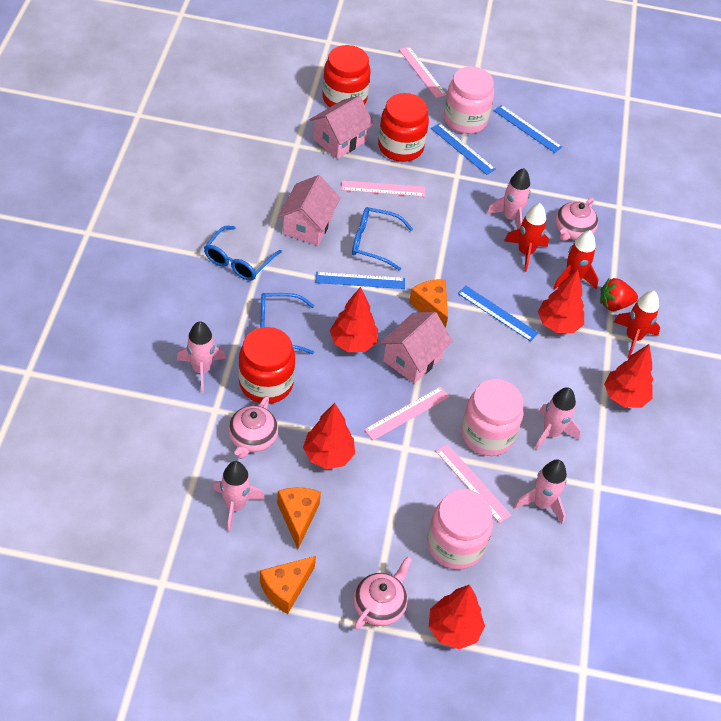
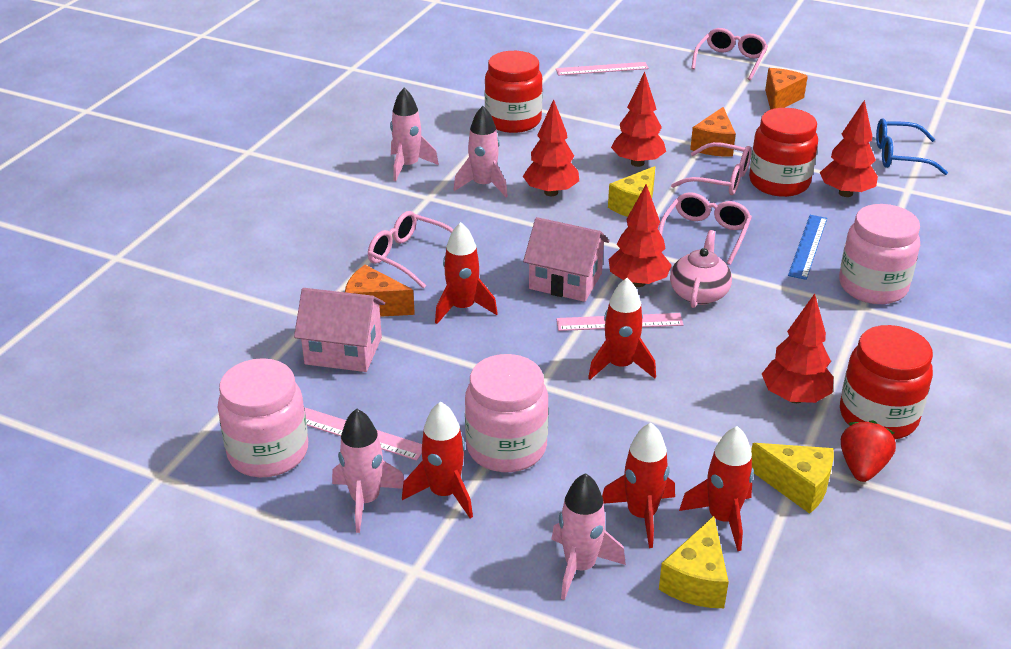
blue glasses: 3 -> 1
blue ruler: 4 -> 1
pink glasses: 0 -> 4
pink house: 3 -> 2
pink rocket: 5 -> 4
pink ruler: 4 -> 3
pink teapot: 3 -> 1
red rocket: 3 -> 5
yellow cheese: 0 -> 3

